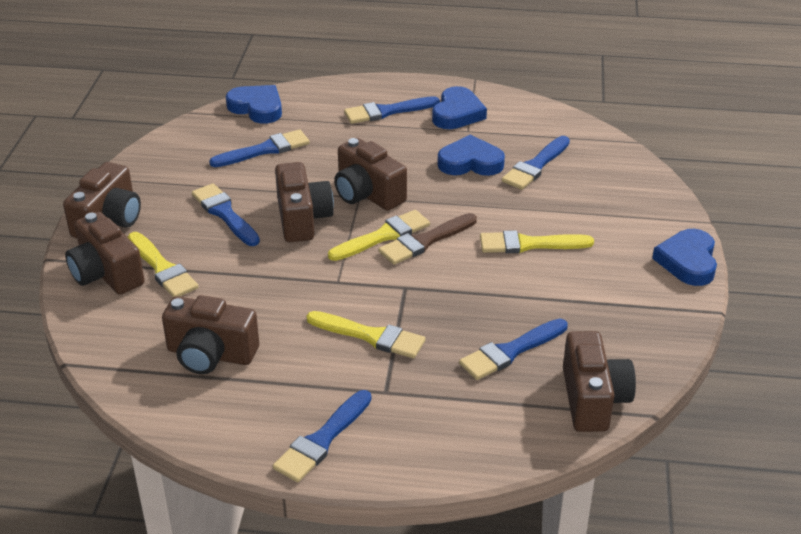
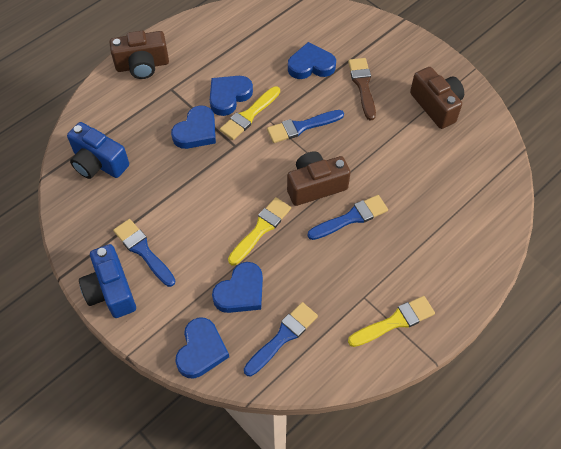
blue brush: 6 -> 4
blue camera: 0 -> 2
blue heart: 4 -> 5
brown camera: 6 -> 3
yellow brush: 4 -> 3

